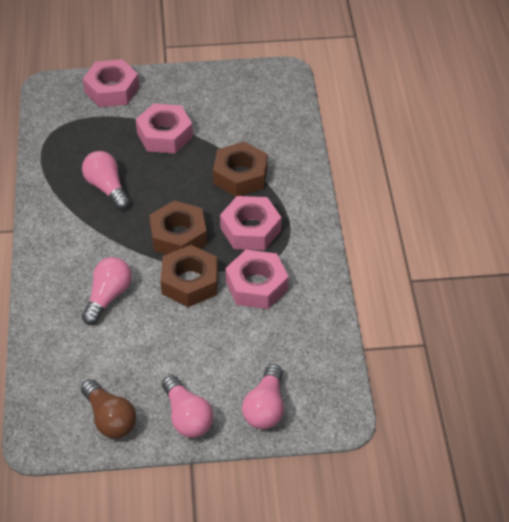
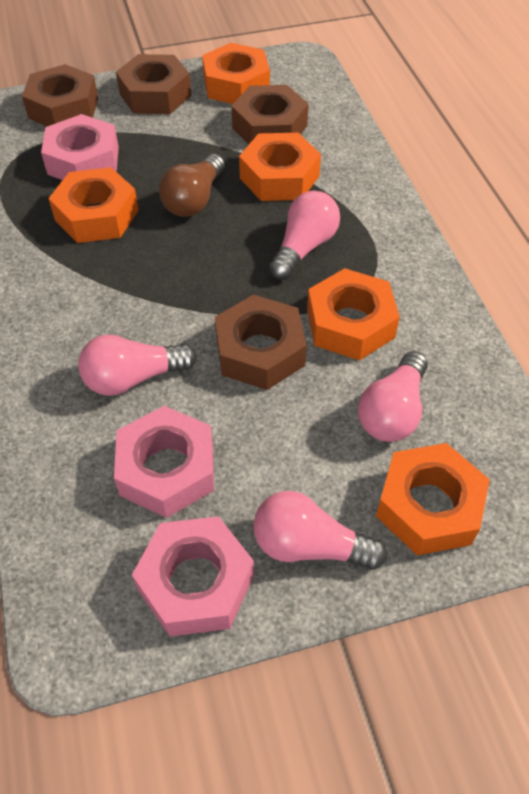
brown nut: 3 -> 4
orange nut: 0 -> 5
pink nut: 4 -> 3

